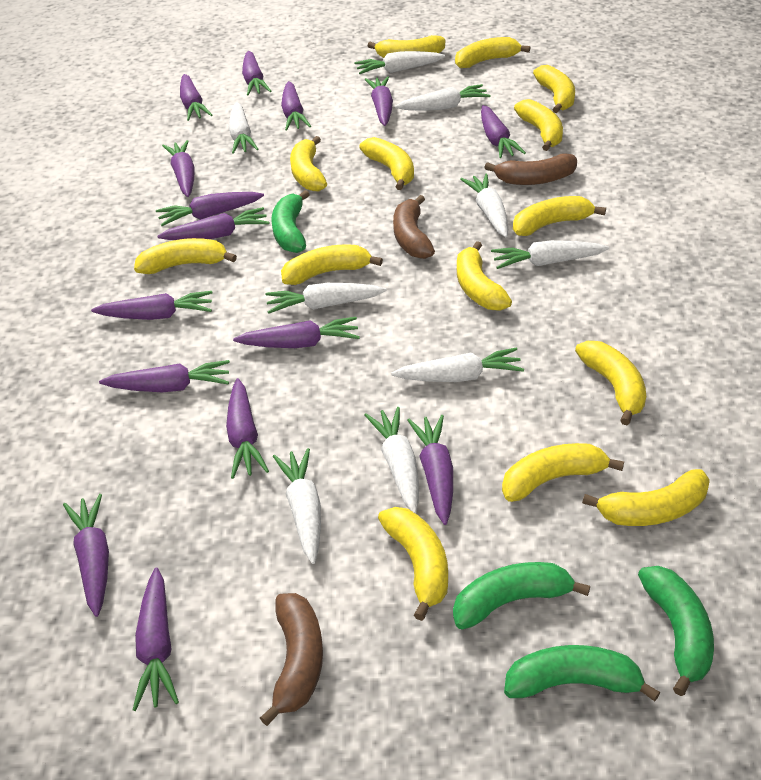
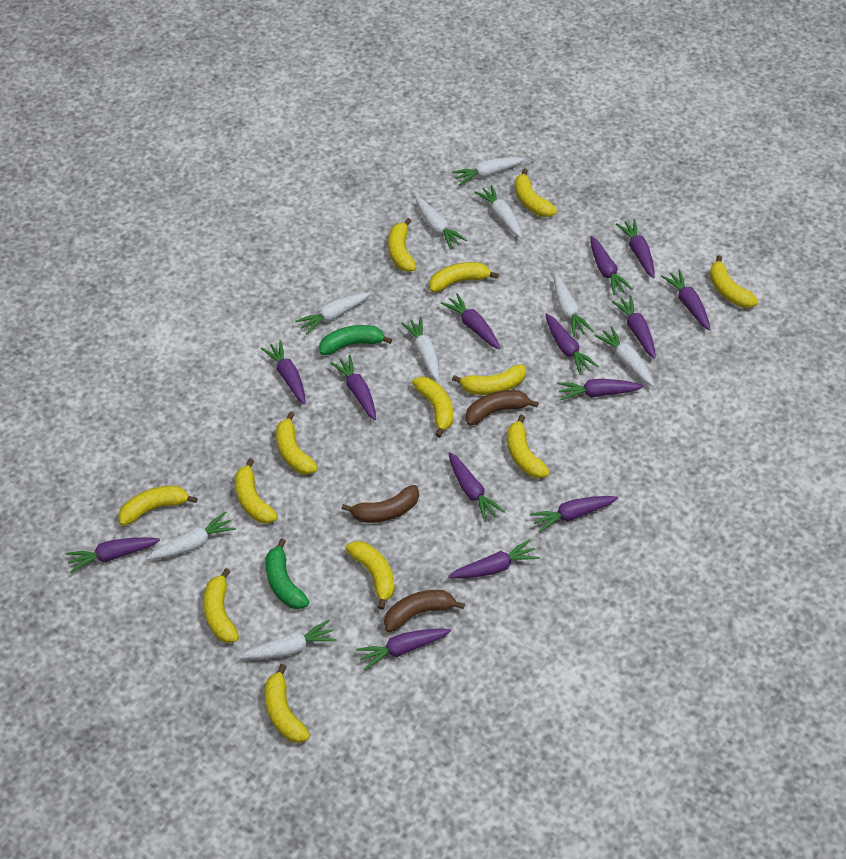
green banana: 4 -> 2
purple carrot: 15 -> 14
yellow banana: 14 -> 13

